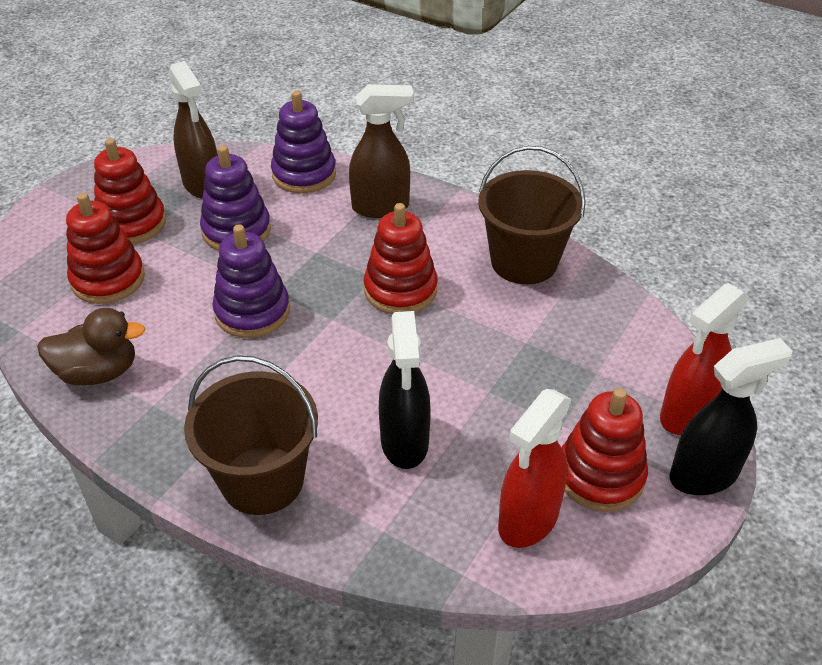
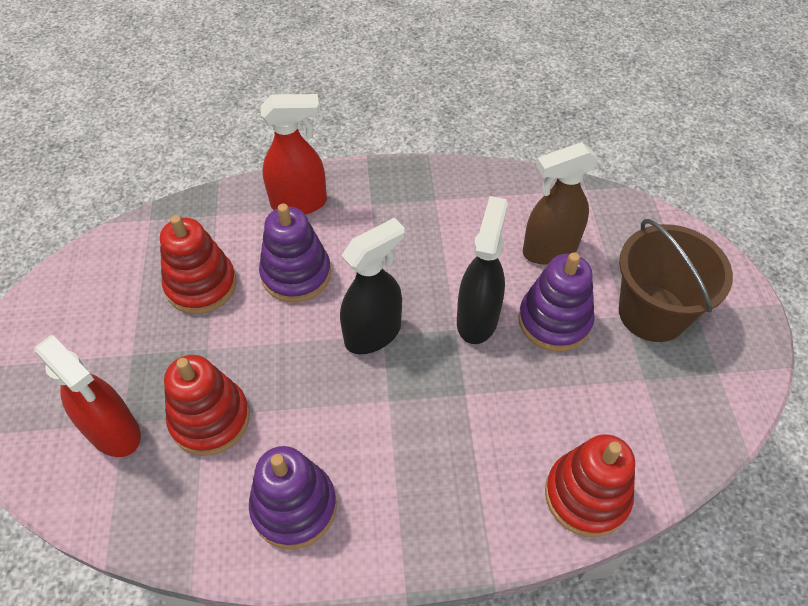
brown bucket: 2 -> 1
brown duck: 1 -> 0
brown spray bottle: 2 -> 1
red stacking toy: 4 -> 3

